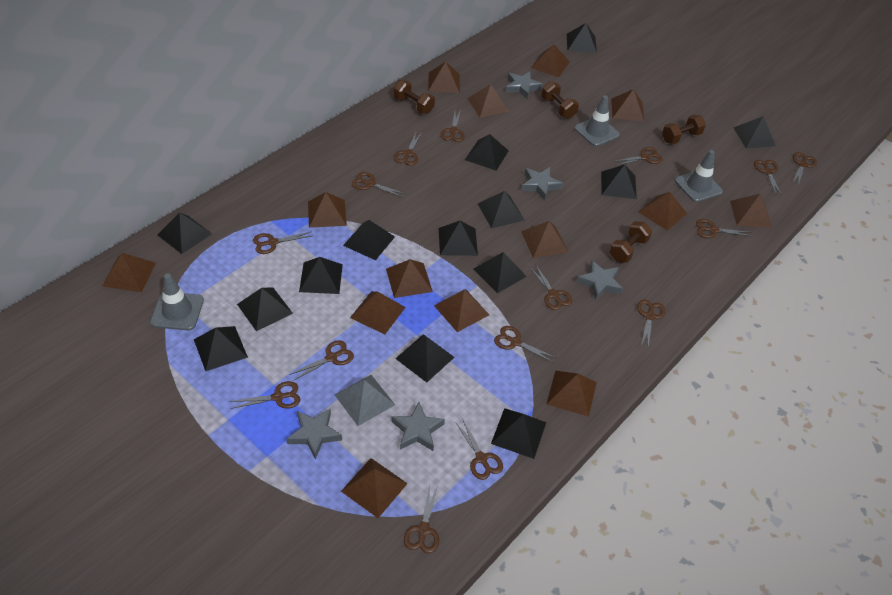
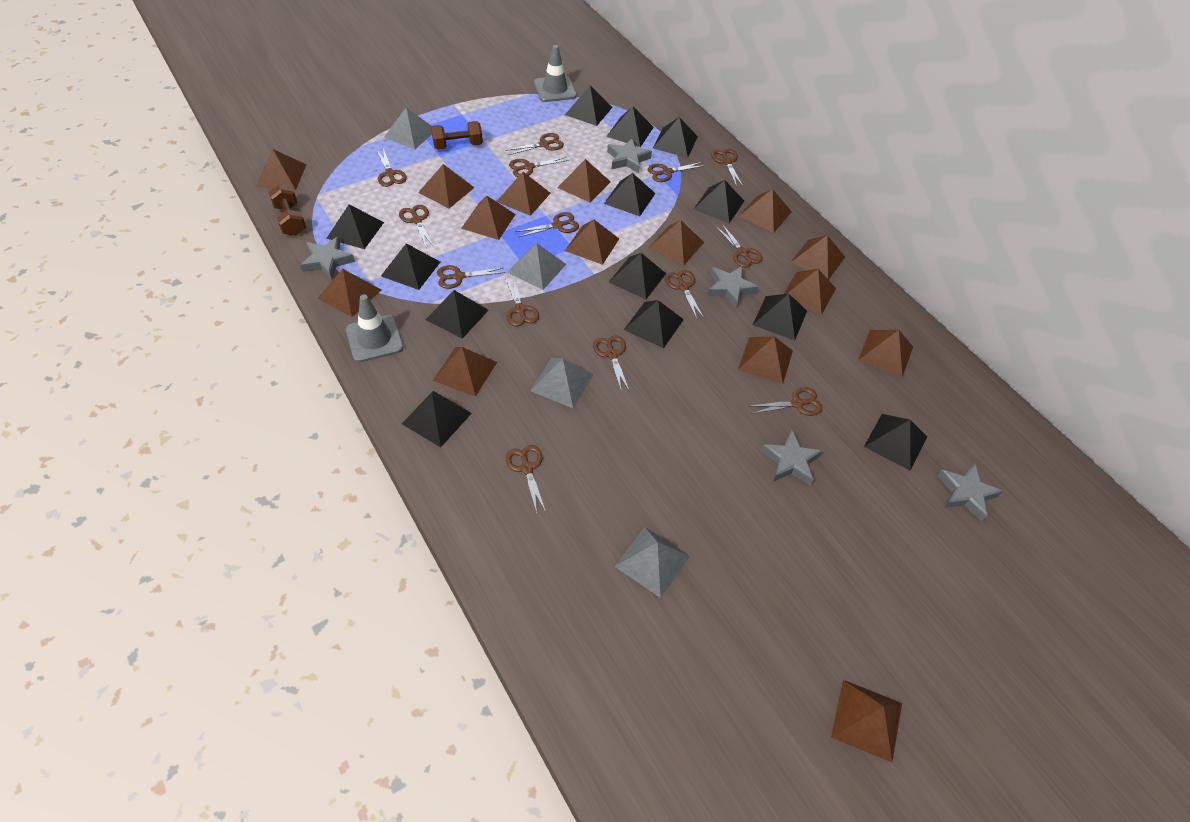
black pyramid: 14 -> 13
brown dumbbell: 4 -> 2
brown pyramid: 14 -> 15
brown scissors: 15 -> 14
grey pyramid: 1 -> 4
grey traffic cone: 3 -> 2

